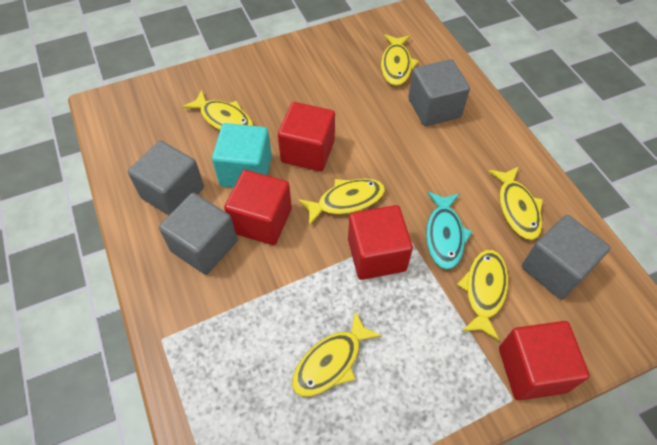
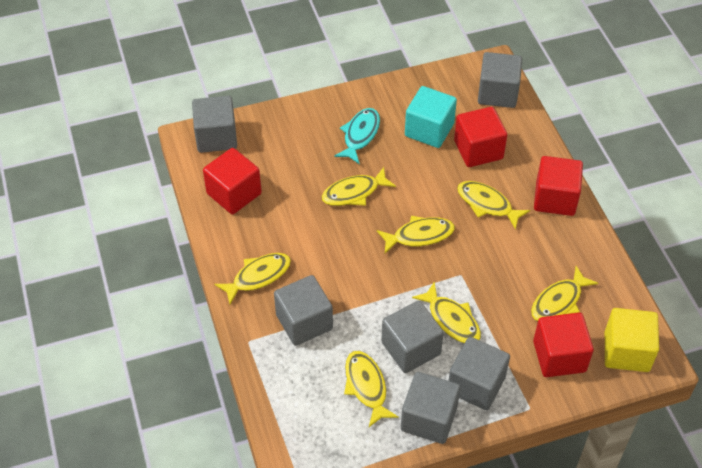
grey cube: 4 -> 6
yellow cube: 0 -> 1
yellow fish: 6 -> 7

